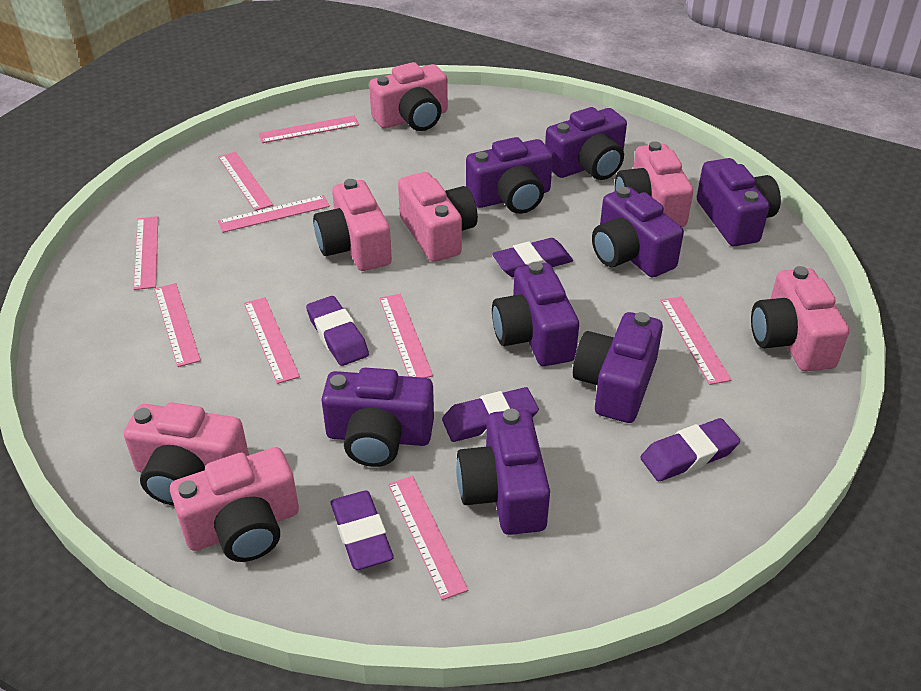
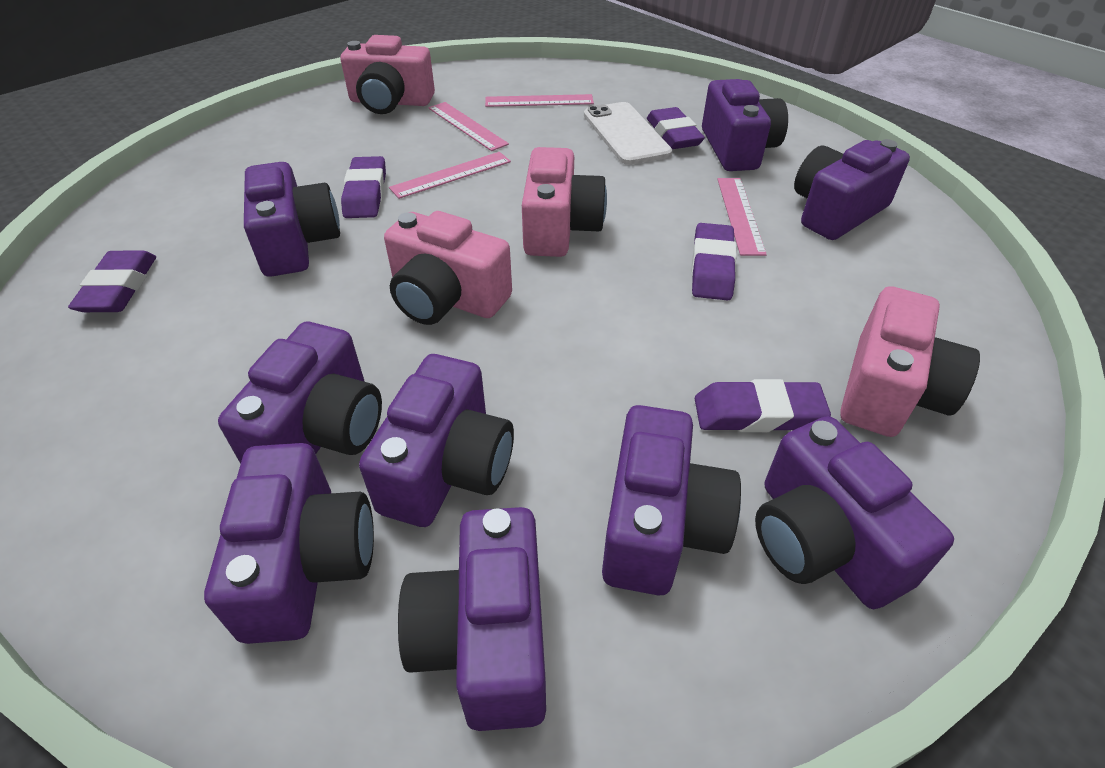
pink camera: 7 -> 4
pink ruler: 9 -> 4
purple camera: 8 -> 9
white phone: 0 -> 1

